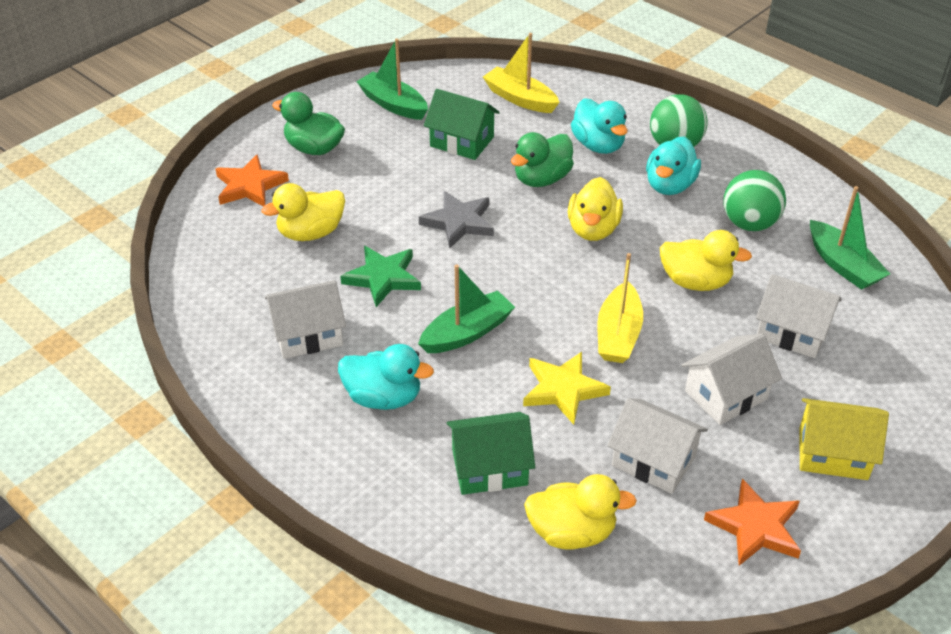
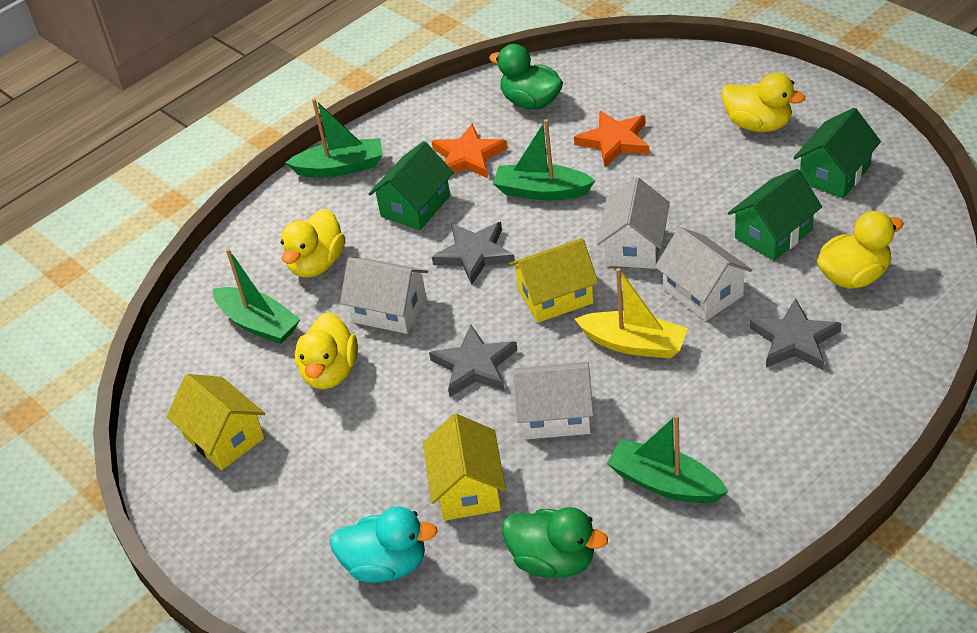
green ball: 2 -> 0
green boat: 3 -> 4
green house: 2 -> 3
green star: 1 -> 0
grey star: 1 -> 3
turquoise duck: 3 -> 1
yellow boat: 2 -> 1
yellow house: 1 -> 3
yellow star: 1 -> 0

